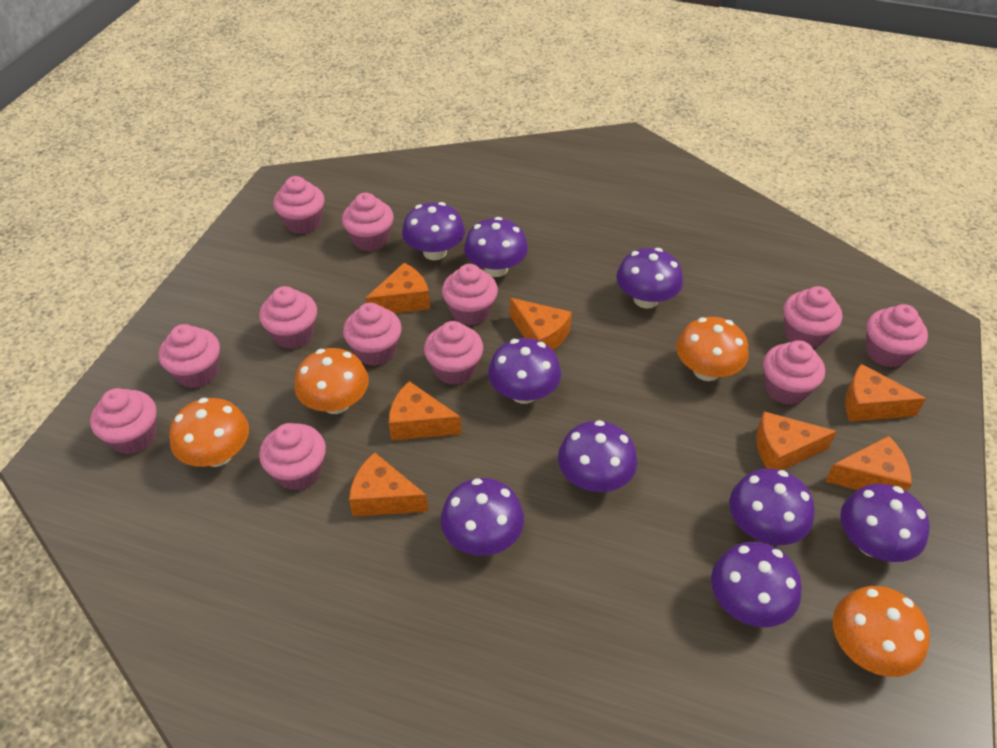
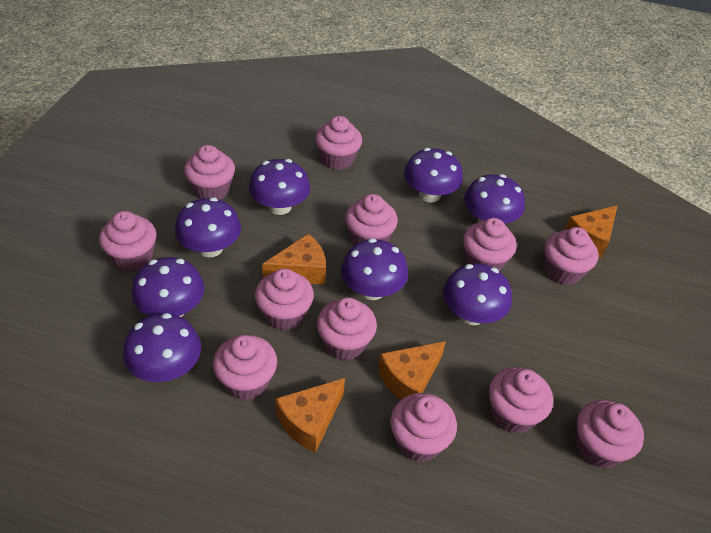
orange cheese: 7 -> 4
orange mushroom: 4 -> 0
purple mushroom: 9 -> 8

